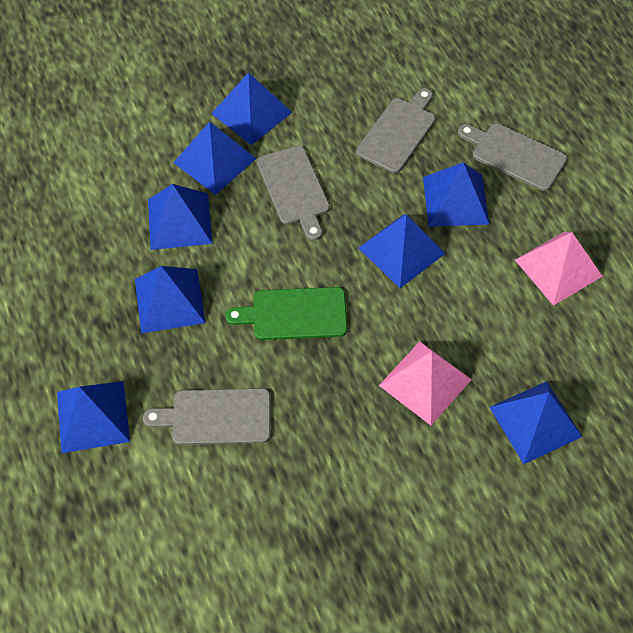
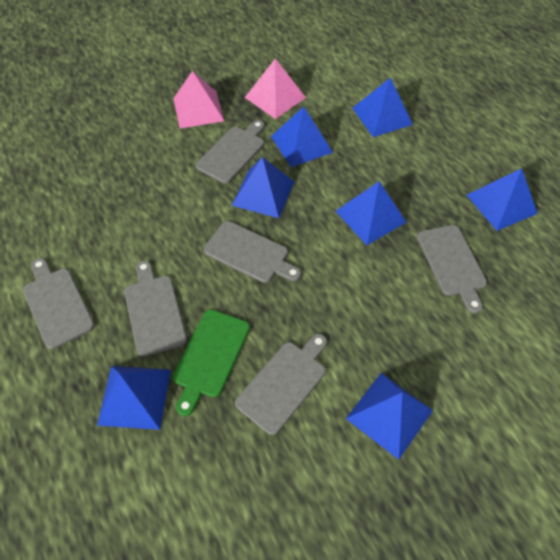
blue pyramid: 8 -> 7
grey cutting board: 4 -> 6

